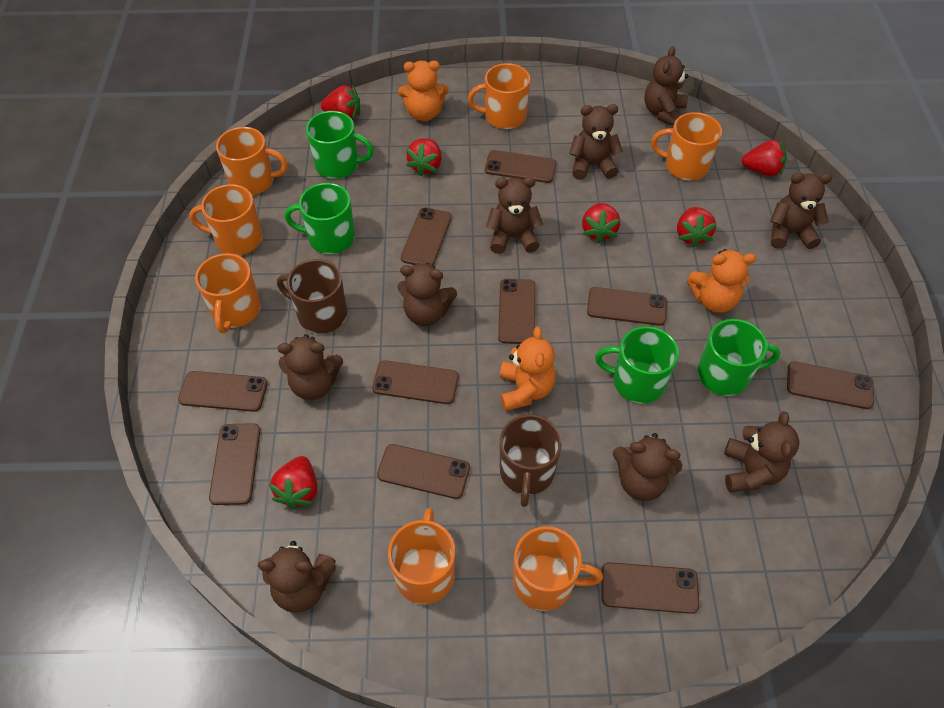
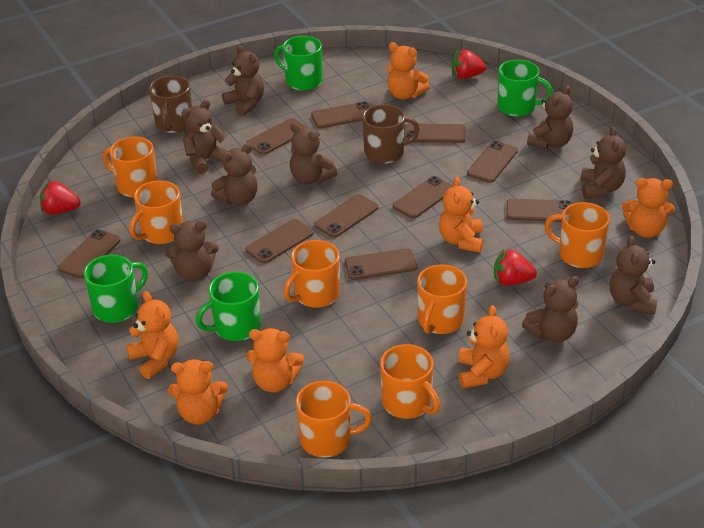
orange teddy bear: 3 -> 7
red strawberry: 6 -> 3

